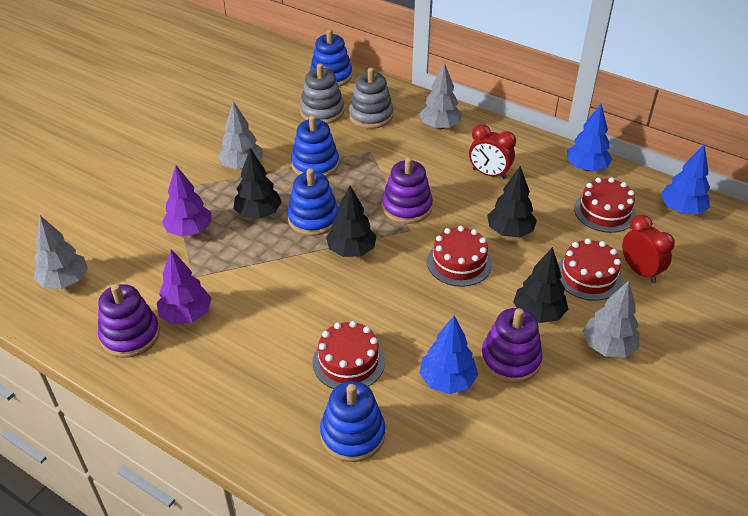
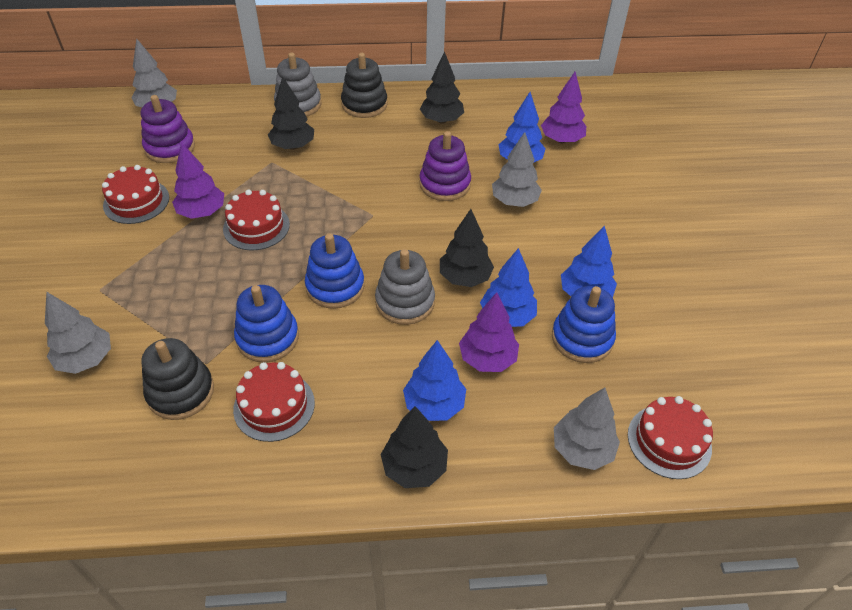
black stacking toy: 0 -> 2
blue stacking toy: 4 -> 3
blue tree: 3 -> 4
purple stacking toy: 3 -> 2
purple tree: 2 -> 3
red clock: 2 -> 0

